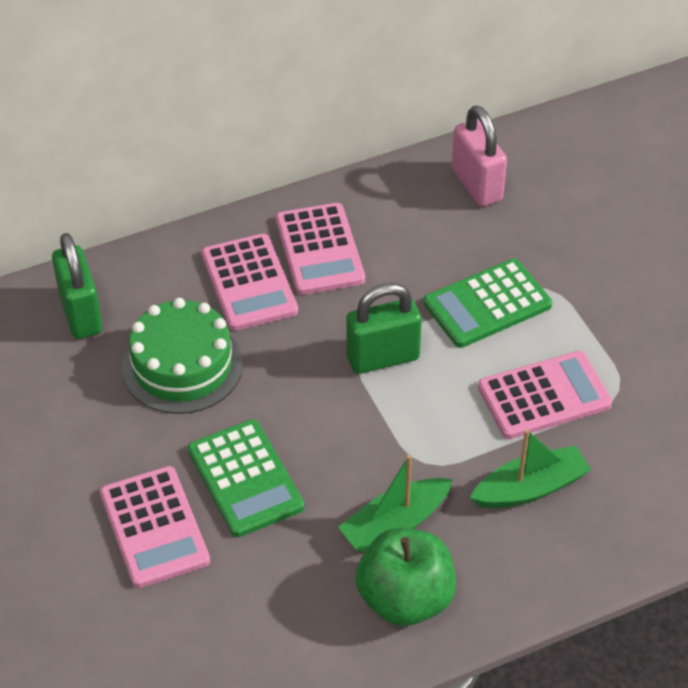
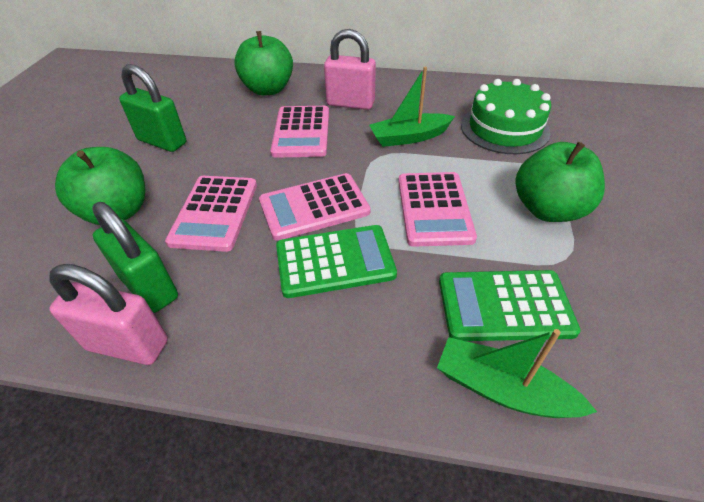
green apple: 1 -> 3
pink padlock: 1 -> 2

